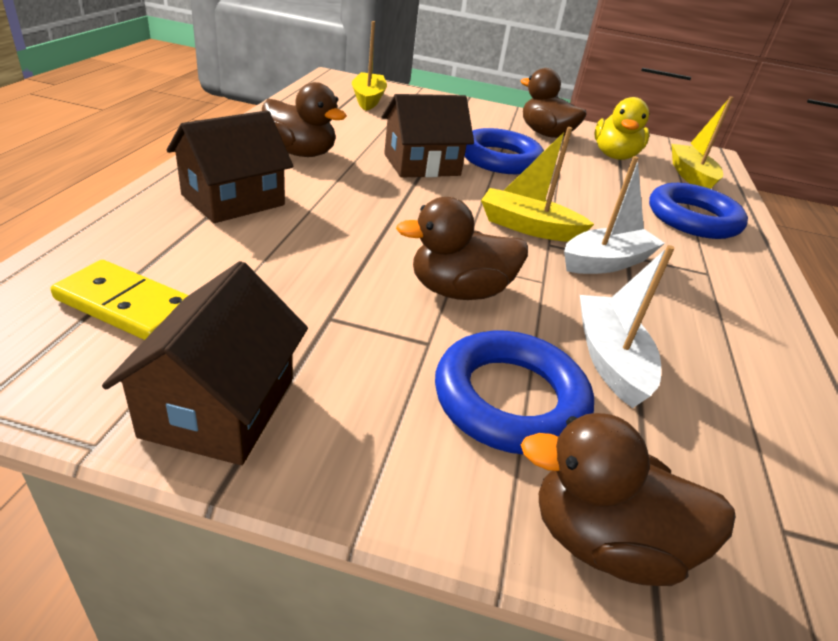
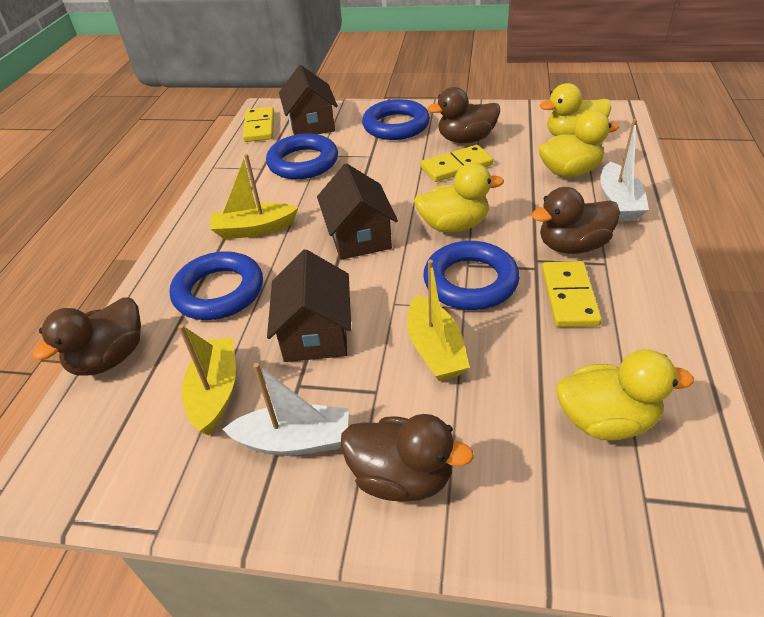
blue ring: 3 -> 4
yellow domino: 1 -> 3
yellow duck: 1 -> 4

